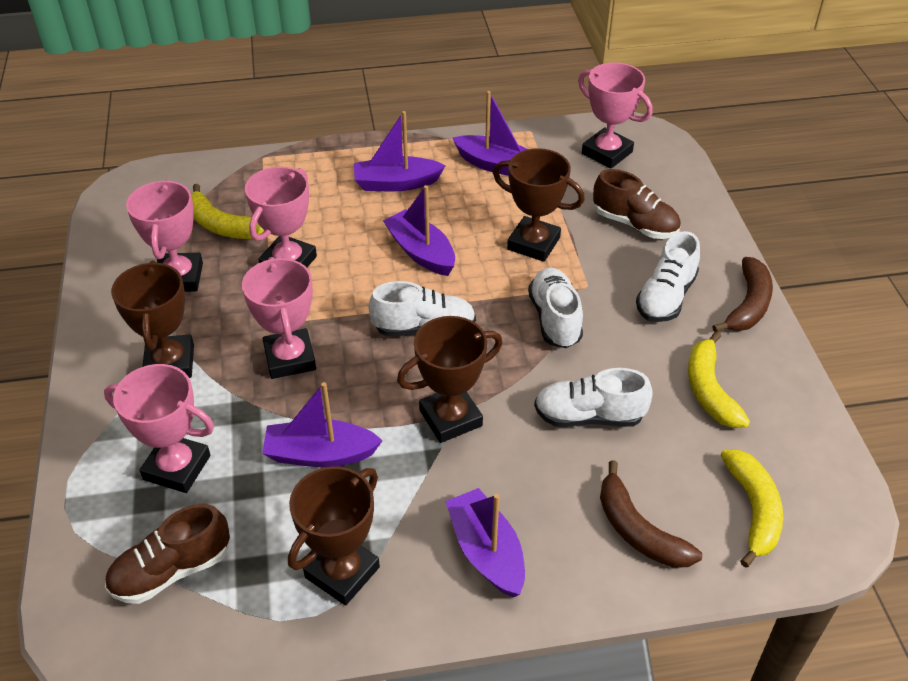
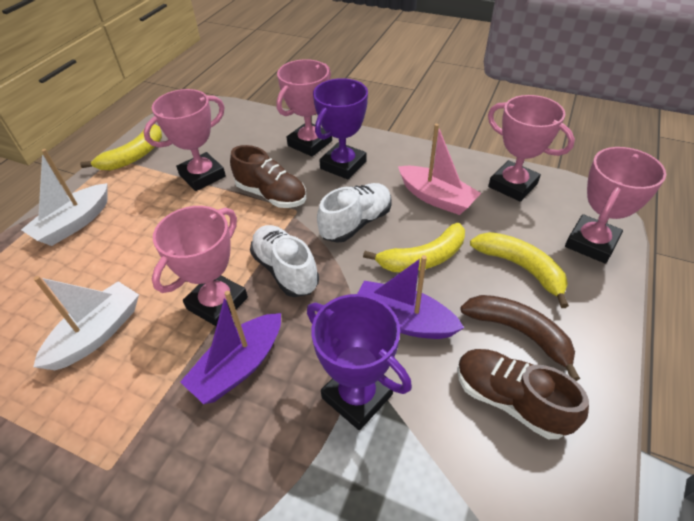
brown banana: 2 -> 1
brown trophy: 4 -> 0
pink boat: 0 -> 1
purple boat: 5 -> 2
purple trophy: 0 -> 2
white boat: 0 -> 2
white shoe: 4 -> 2

